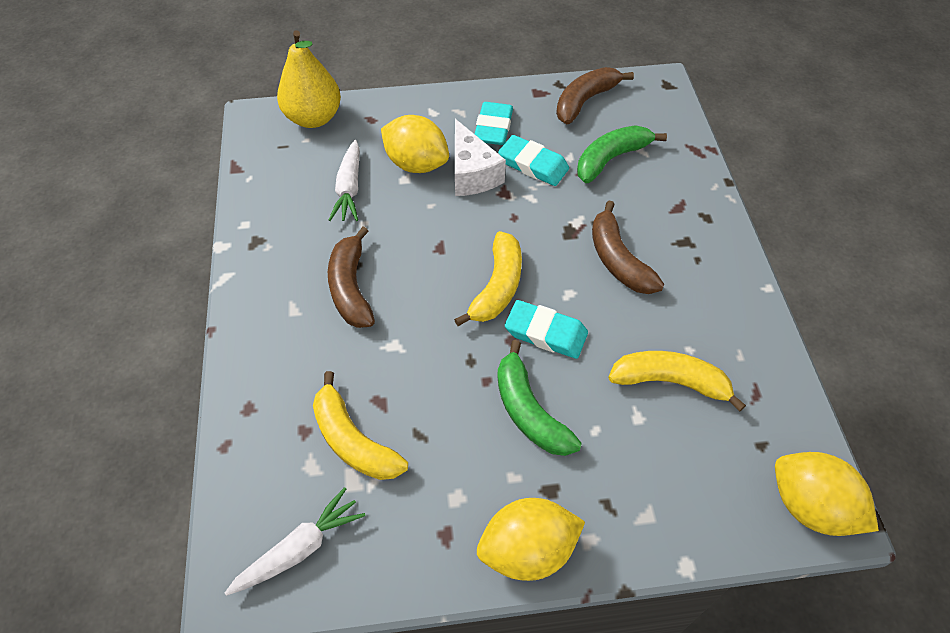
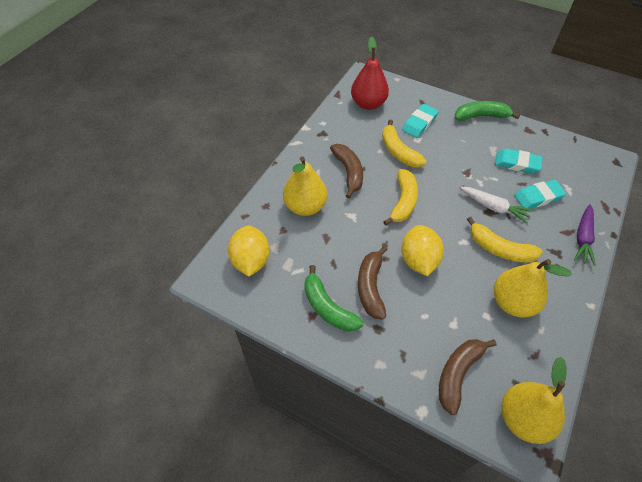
purple carrot: 0 -> 1
red pear: 0 -> 1
white carrot: 2 -> 1
white cheese: 1 -> 0
yellow lemon: 3 -> 2
yellow pear: 1 -> 3

